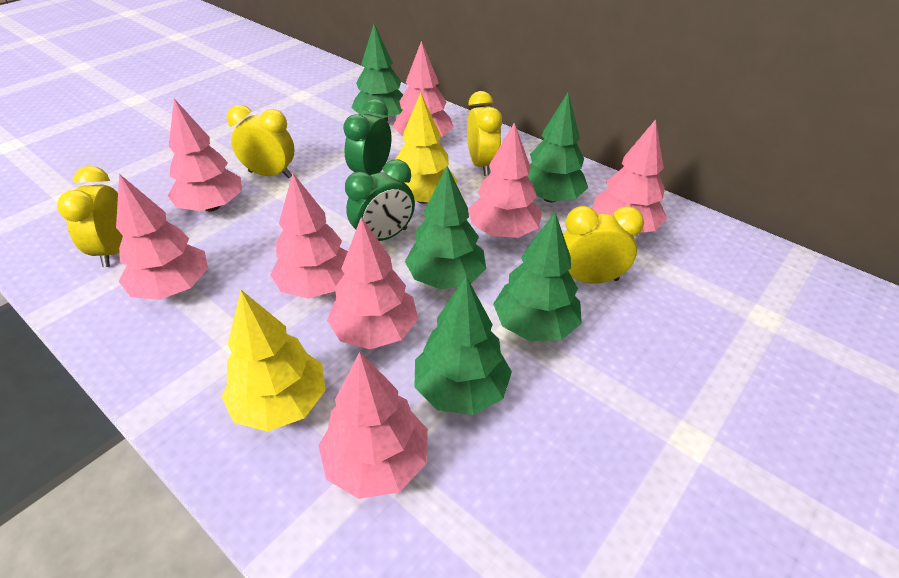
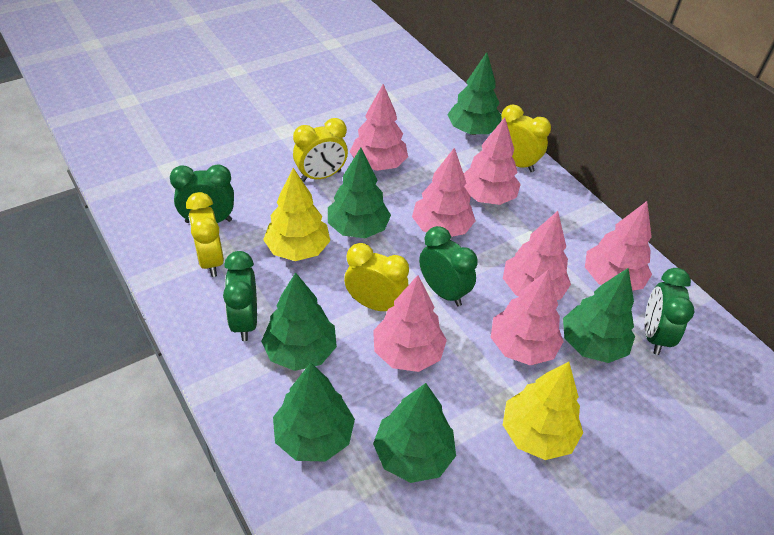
green clock: 2 -> 4
green tree: 5 -> 6
pink tree: 8 -> 7

